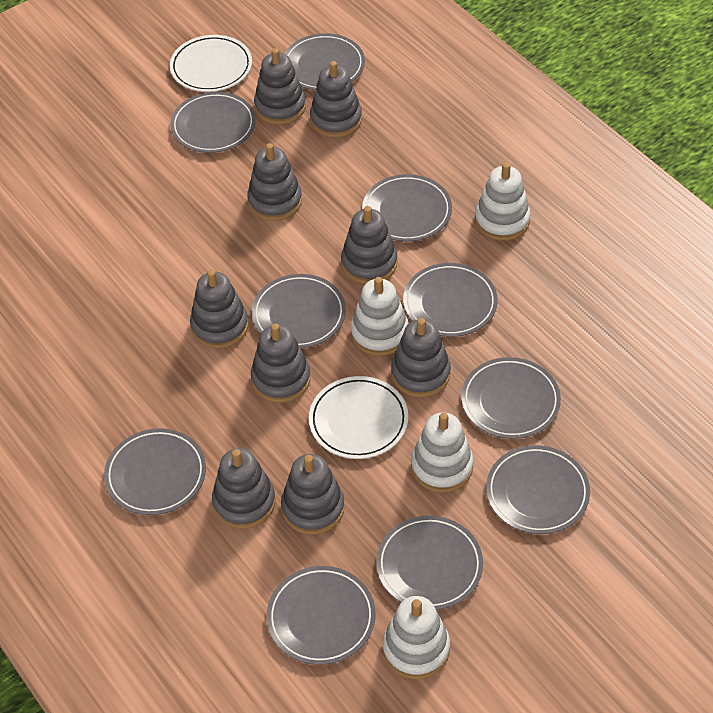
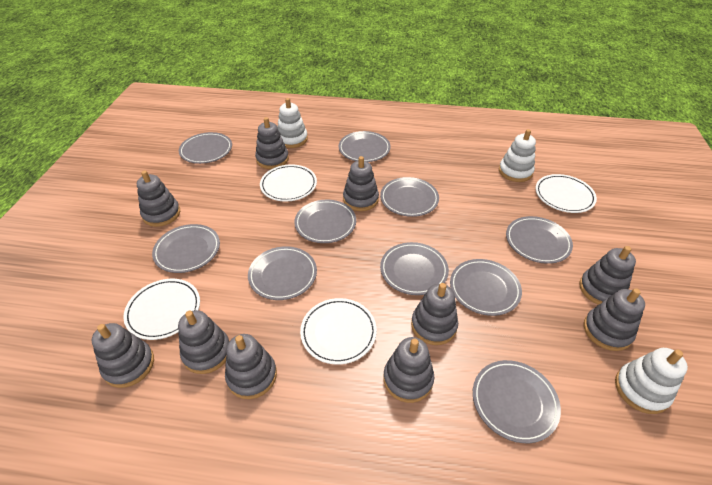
grey stacking toy: 9 -> 10
white plate: 2 -> 4
white stacking toy: 4 -> 3

